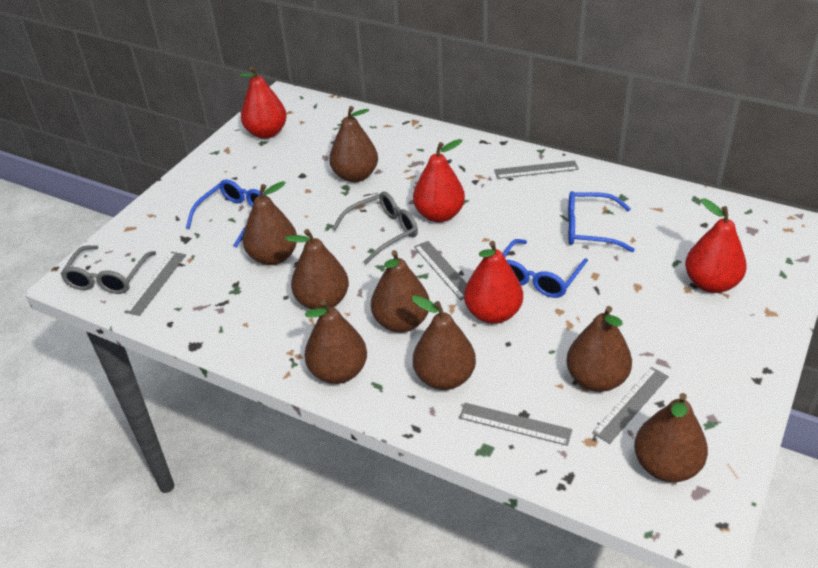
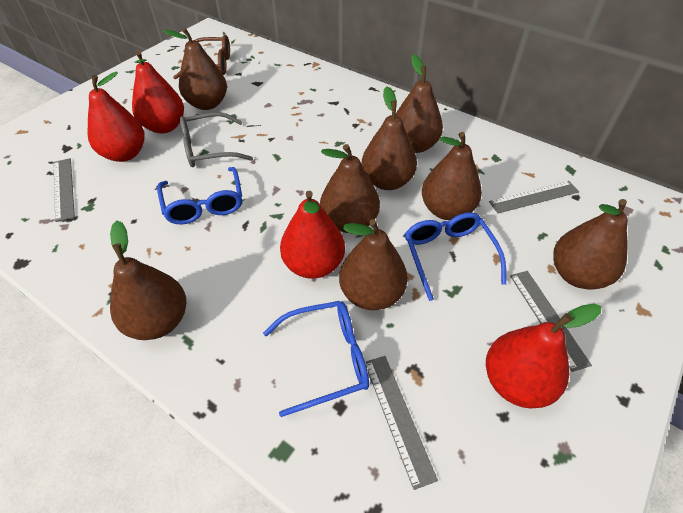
brown glasses: 0 -> 1
grey glasses: 2 -> 1
grey ruler: 5 -> 4

